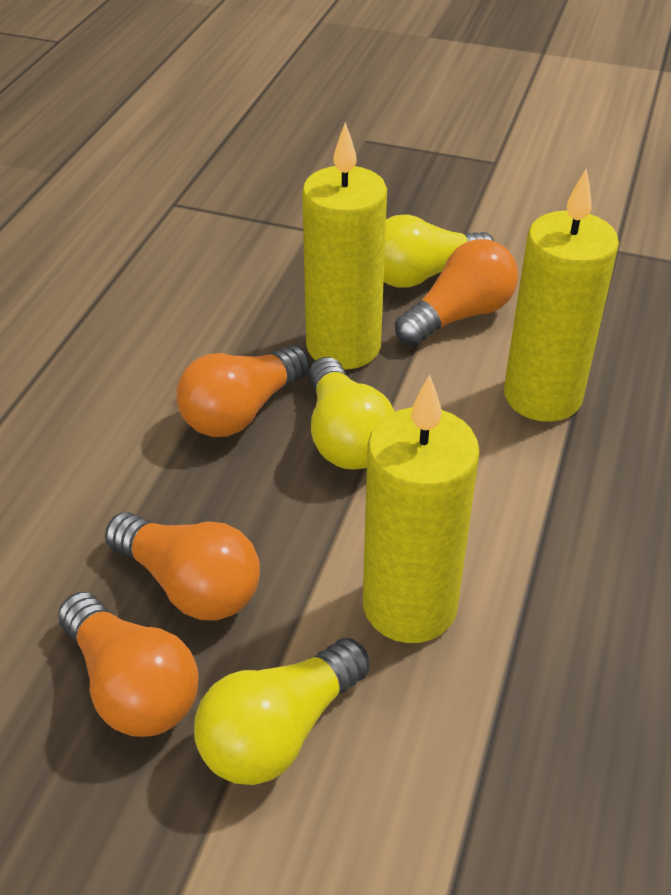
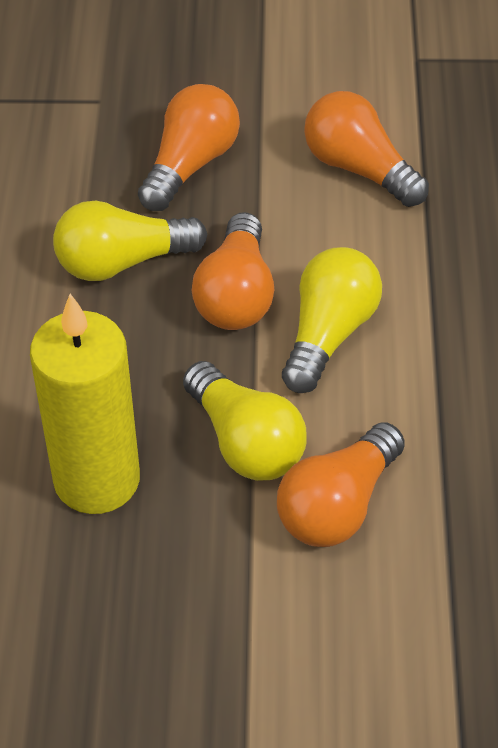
yellow candle: 3 -> 1

